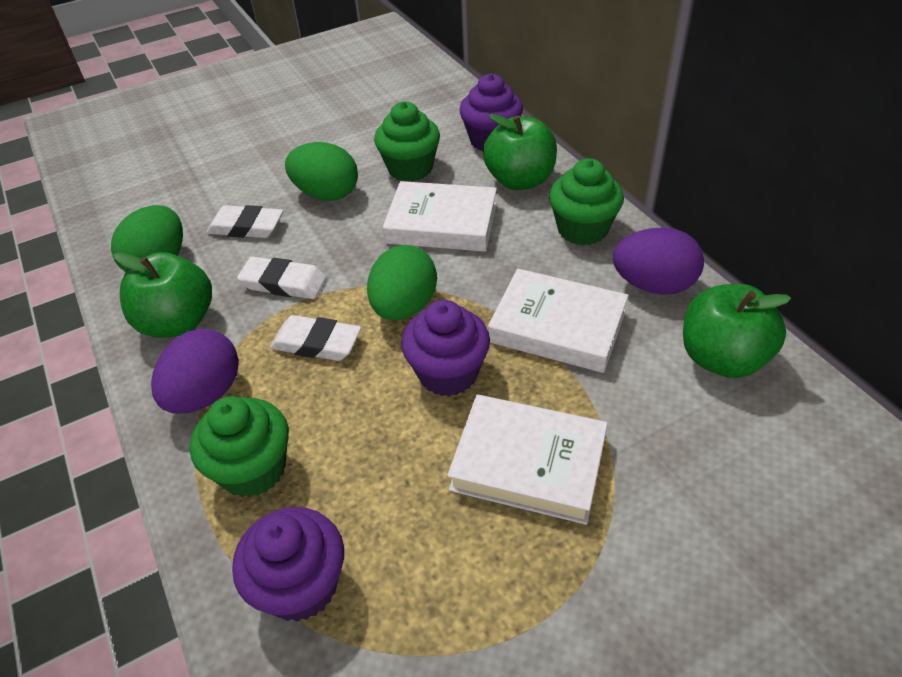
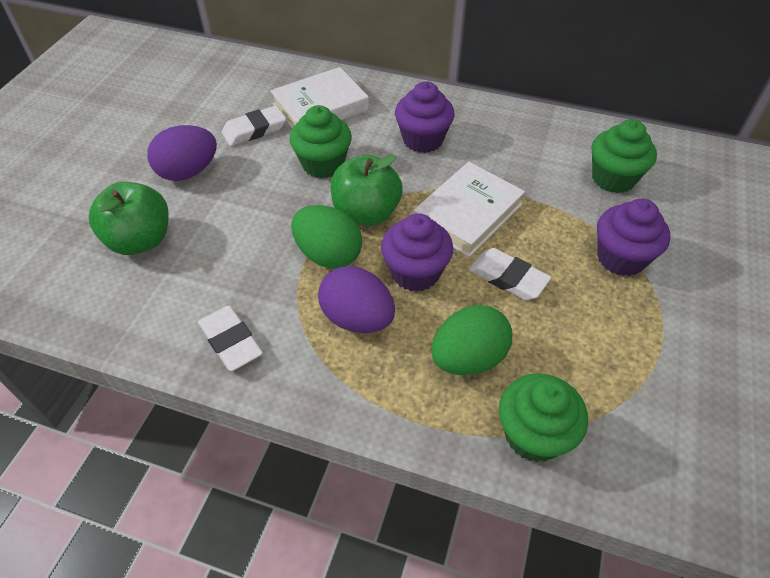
green apple: 3 -> 2
green egg: 3 -> 2
white book: 3 -> 2

